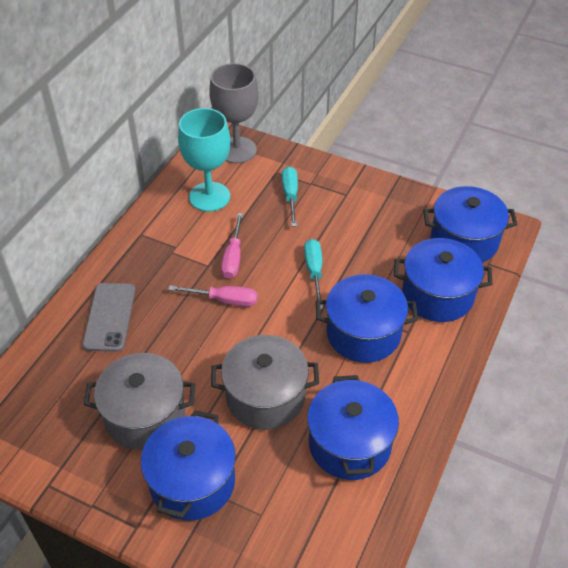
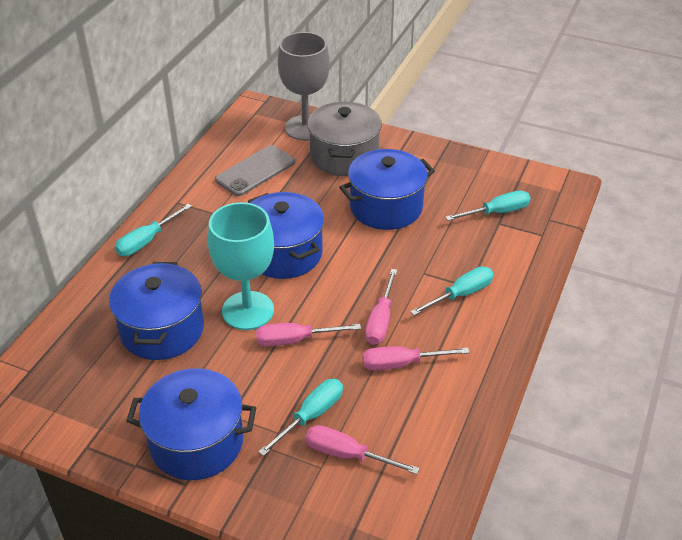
blue pot: 5 -> 4
grey pot: 2 -> 1
pink screwdriver: 2 -> 4
turquoise screwdriver: 2 -> 4

